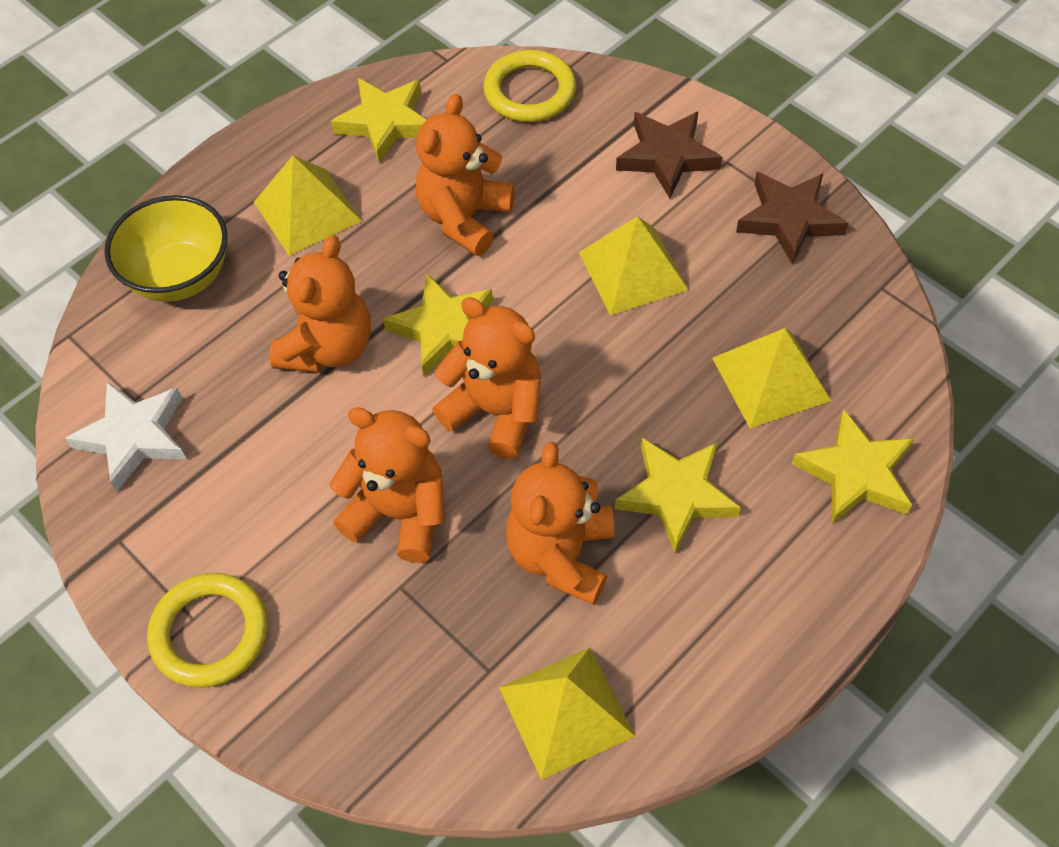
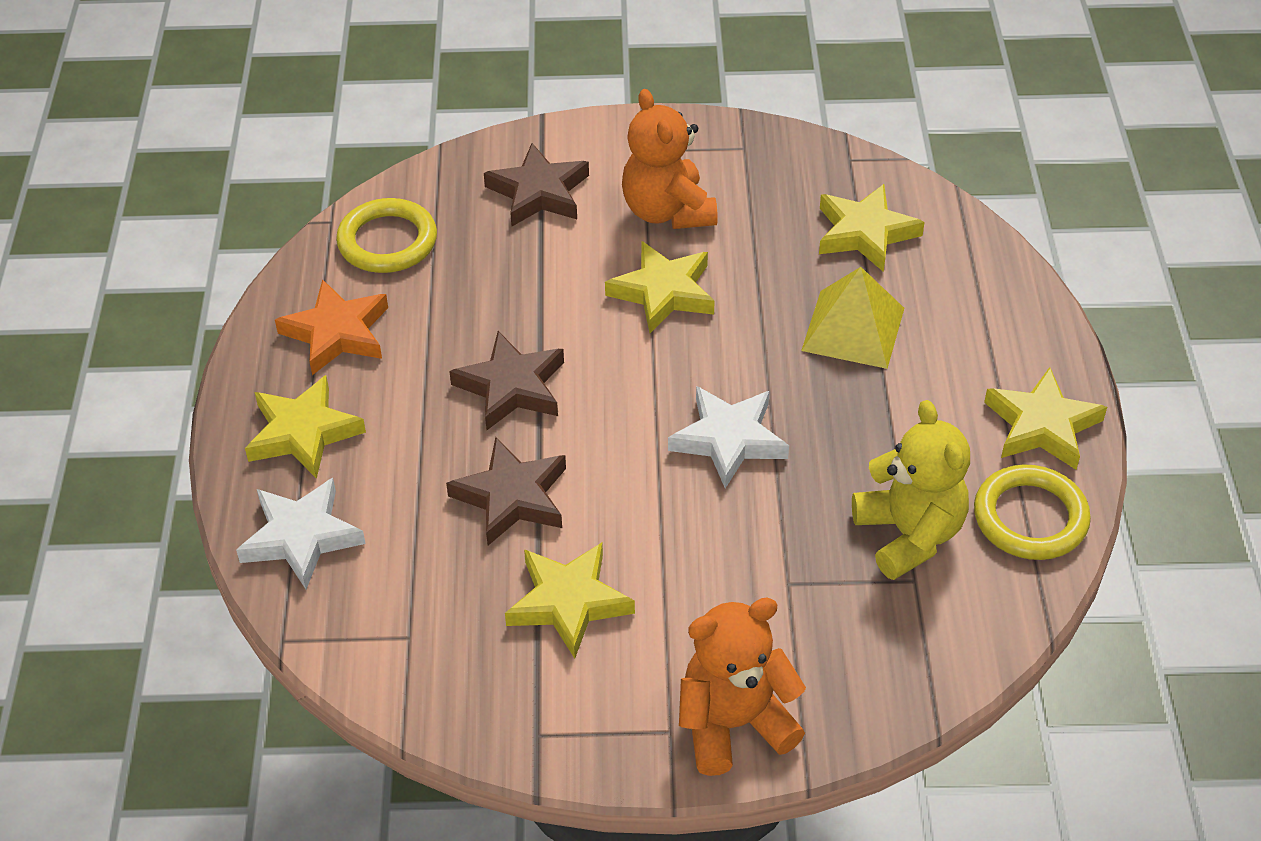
brown star: 2 -> 3
orange star: 0 -> 1
orange teddy bear: 5 -> 2
white star: 1 -> 2
yellow bowl: 1 -> 0
yellow pyramid: 4 -> 1
yellow star: 4 -> 5
yellow teddy bear: 0 -> 1

